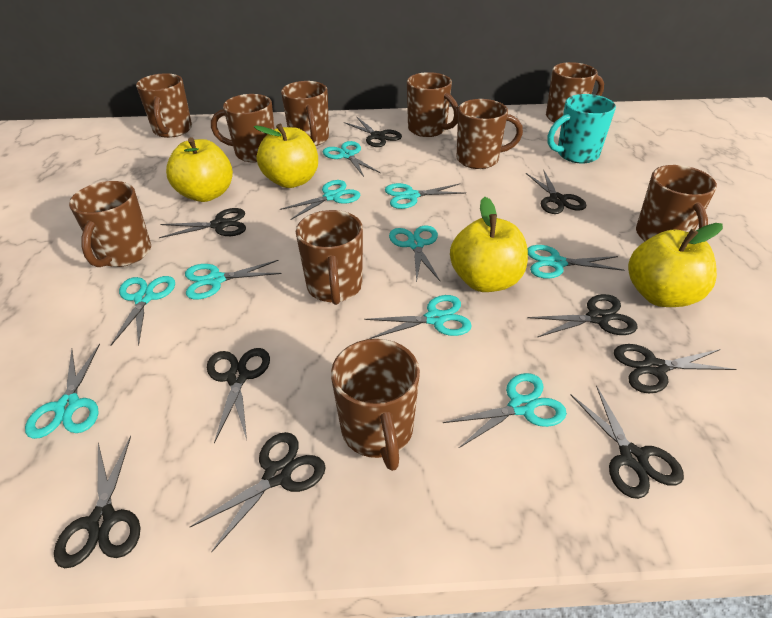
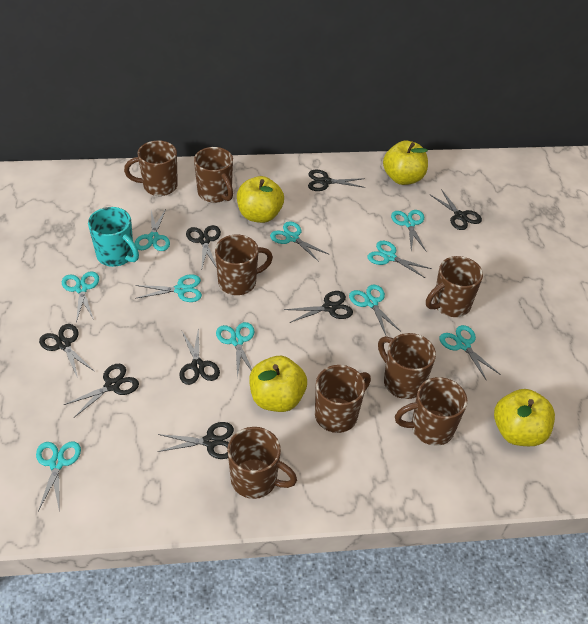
black scissors: 9 -> 8
brown mug: 10 -> 8

